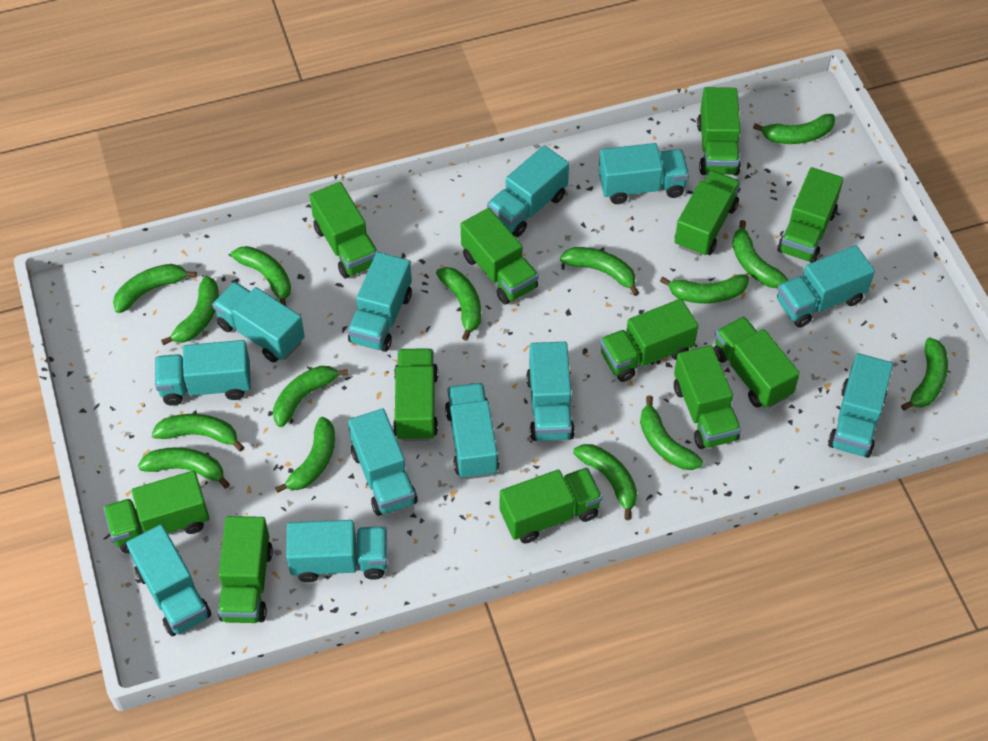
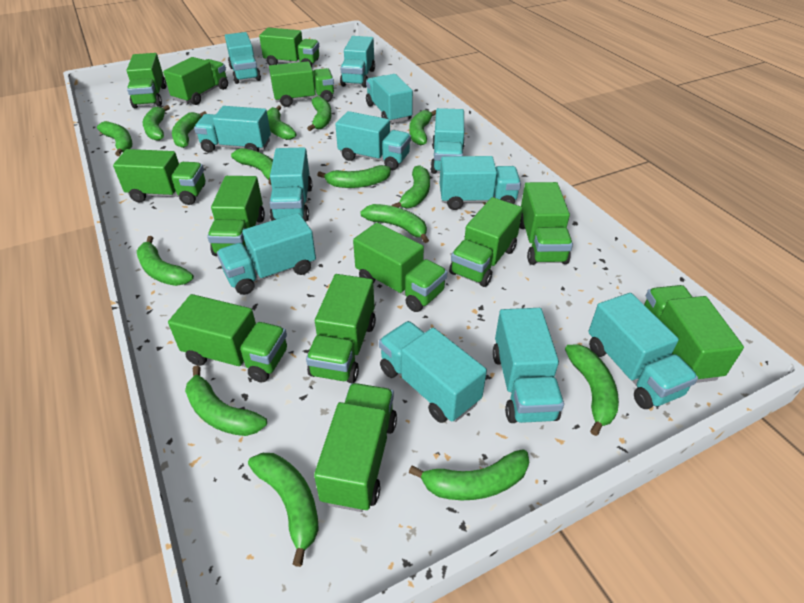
green truck: 12 -> 13

